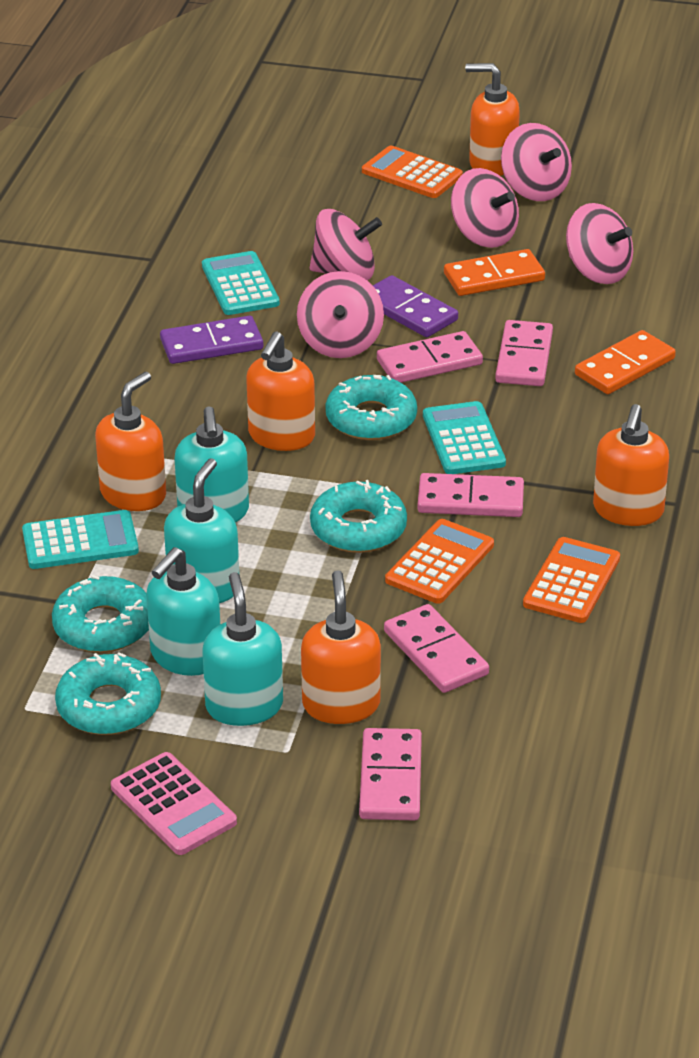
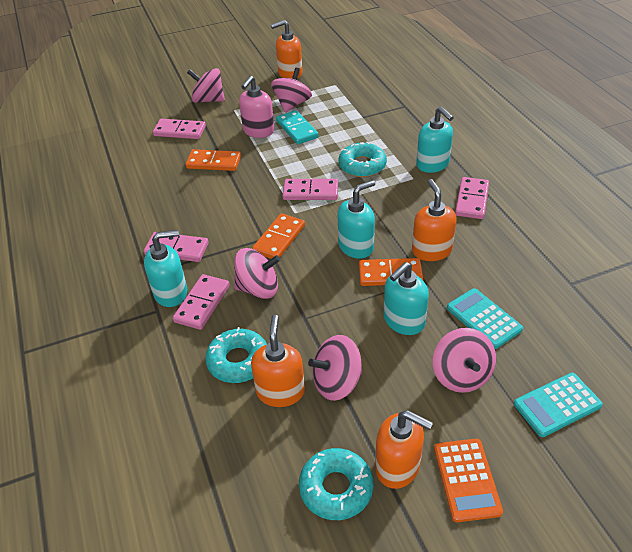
orange calculator: 3 -> 1
orange domino: 2 -> 3
orange soap dispenser: 5 -> 4
pink calculator: 1 -> 0
pink soap dispenser: 0 -> 1
purple domino: 2 -> 0
turquoise calculator: 3 -> 2
turquoise domino: 0 -> 1
turquoise donut: 4 -> 3

